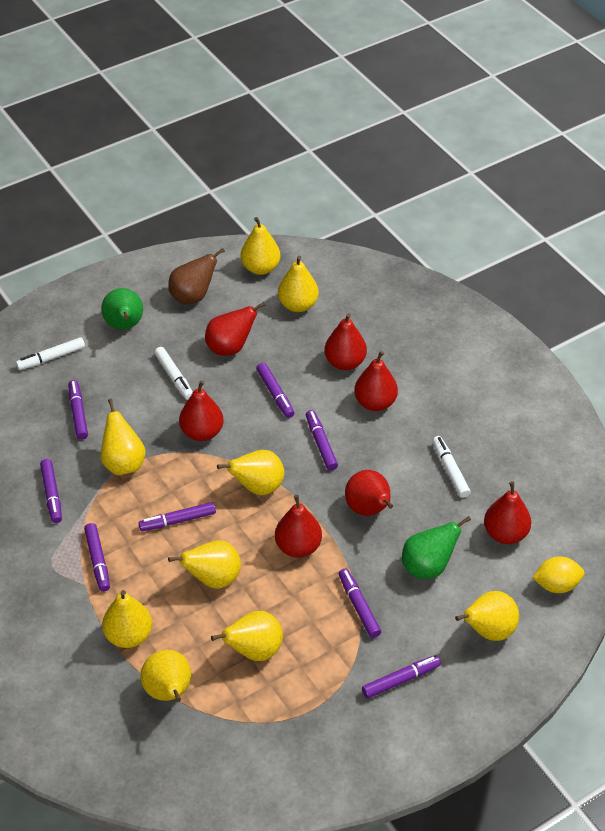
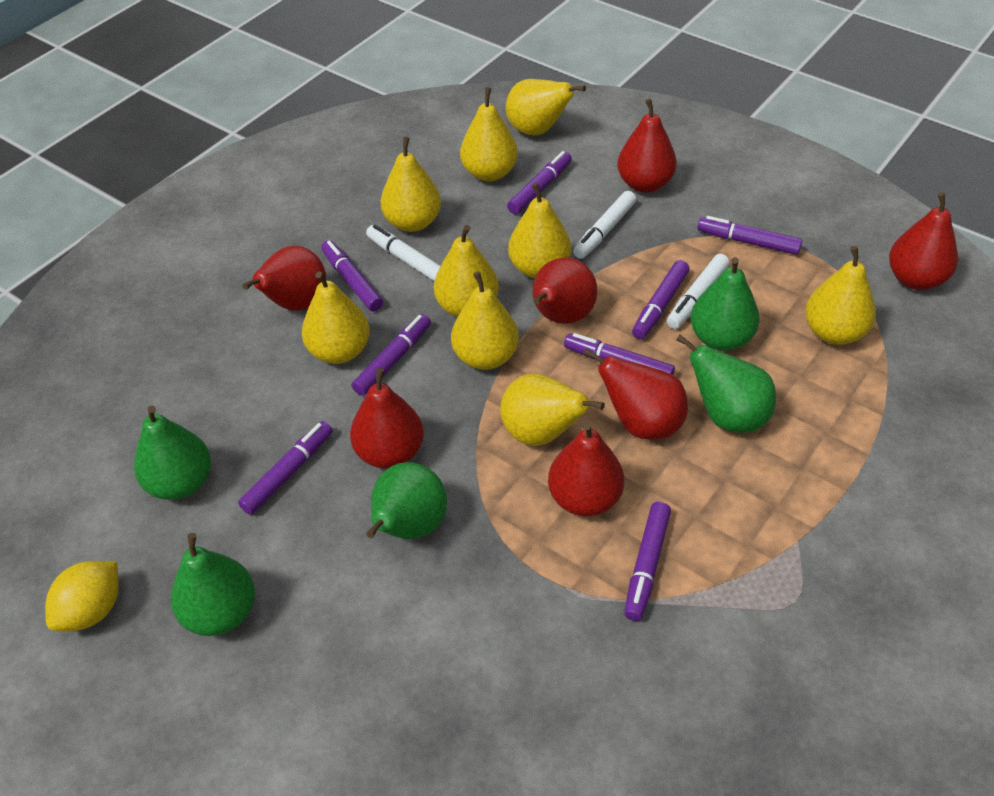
brown pear: 1 -> 0
green pear: 2 -> 5

